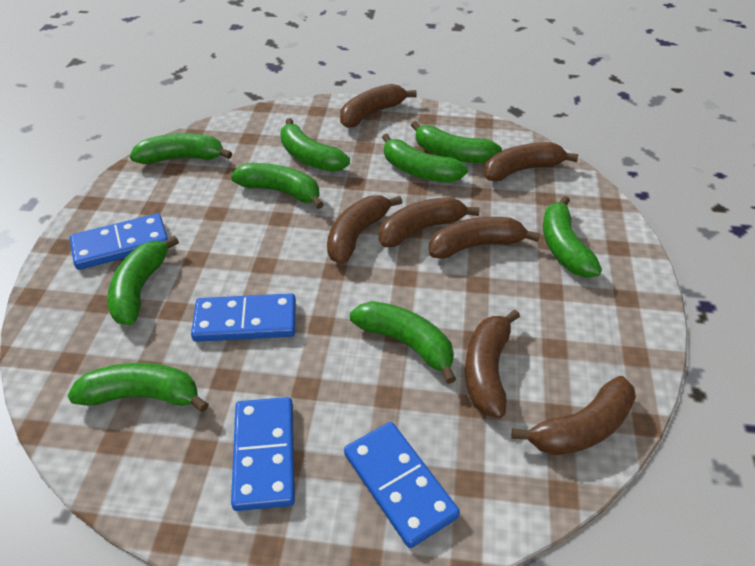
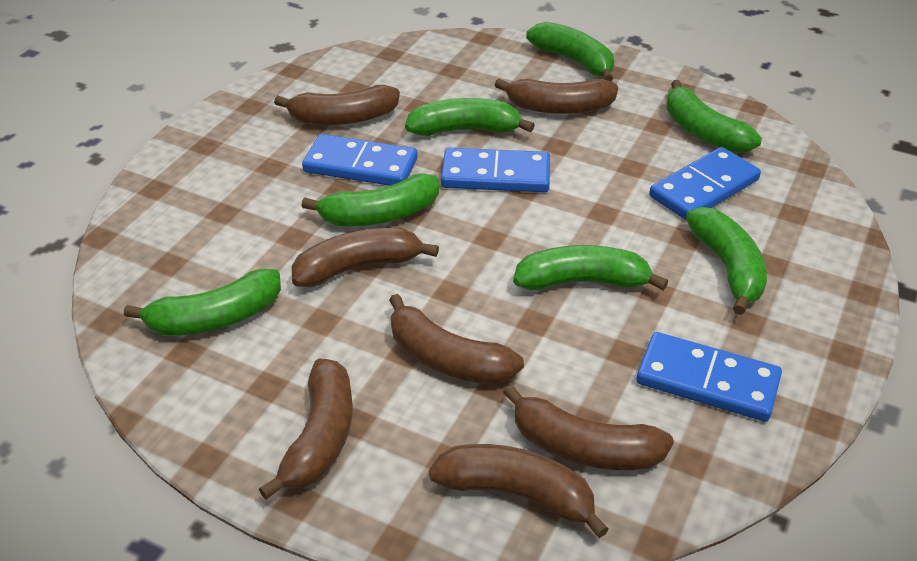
green banana: 9 -> 7

